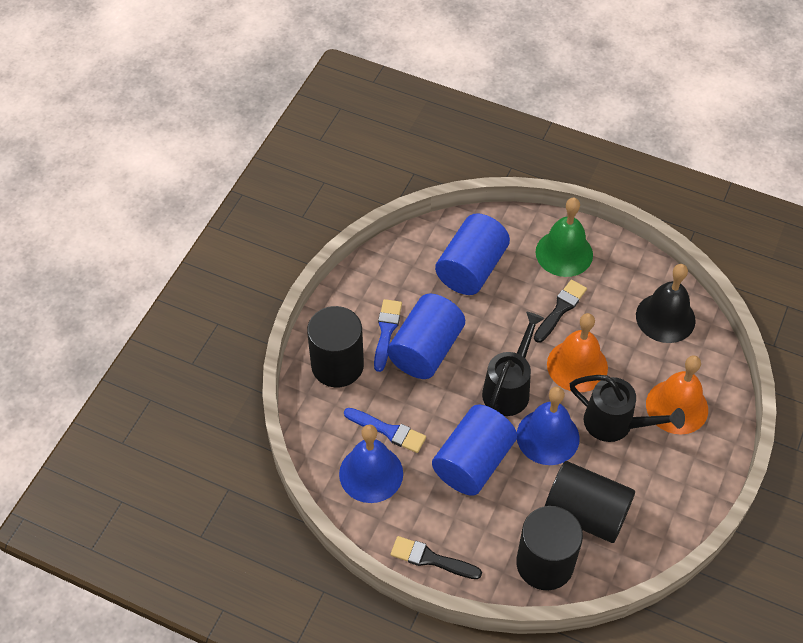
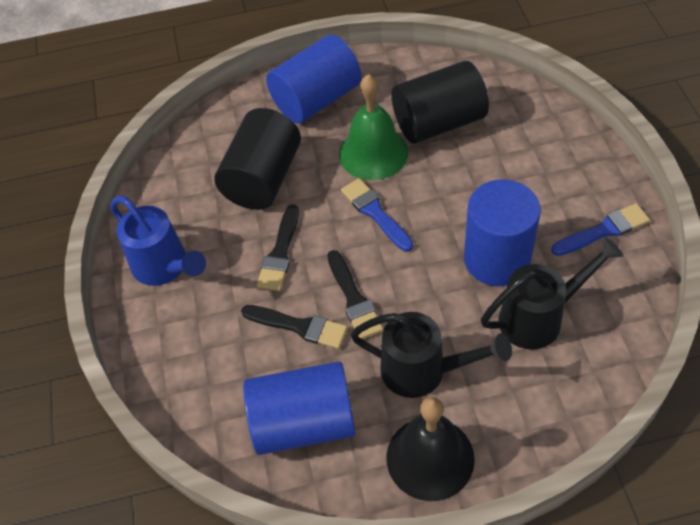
black brush: 2 -> 3
black cylinder: 3 -> 2
blue bell: 2 -> 0
blue watering can: 0 -> 1
orange bell: 2 -> 0

